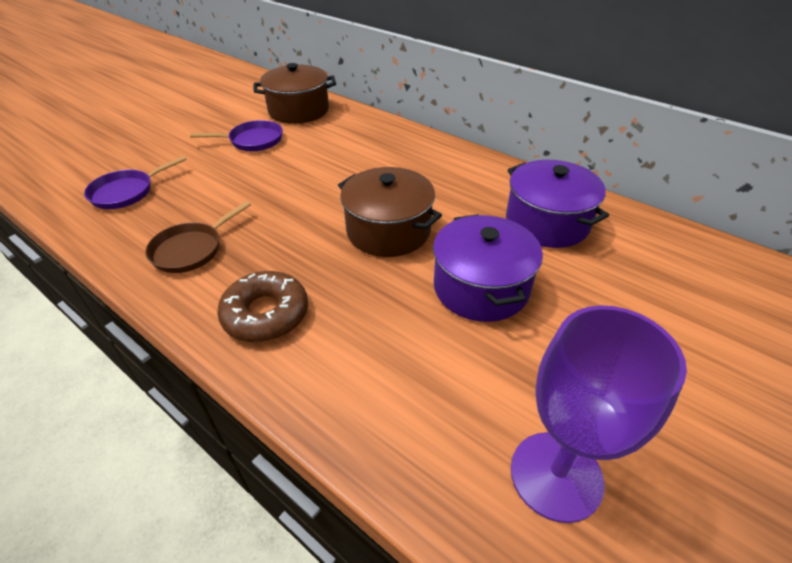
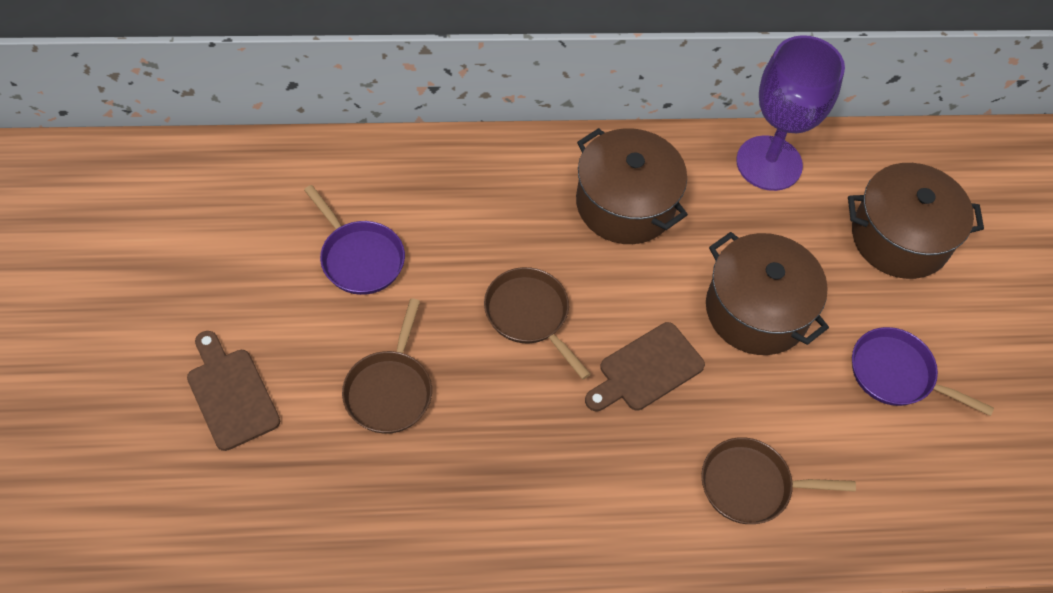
brown cutting board: 0 -> 2
brown donut: 1 -> 0
brown pan: 1 -> 3
brown pot: 2 -> 3
purple pot: 2 -> 0

